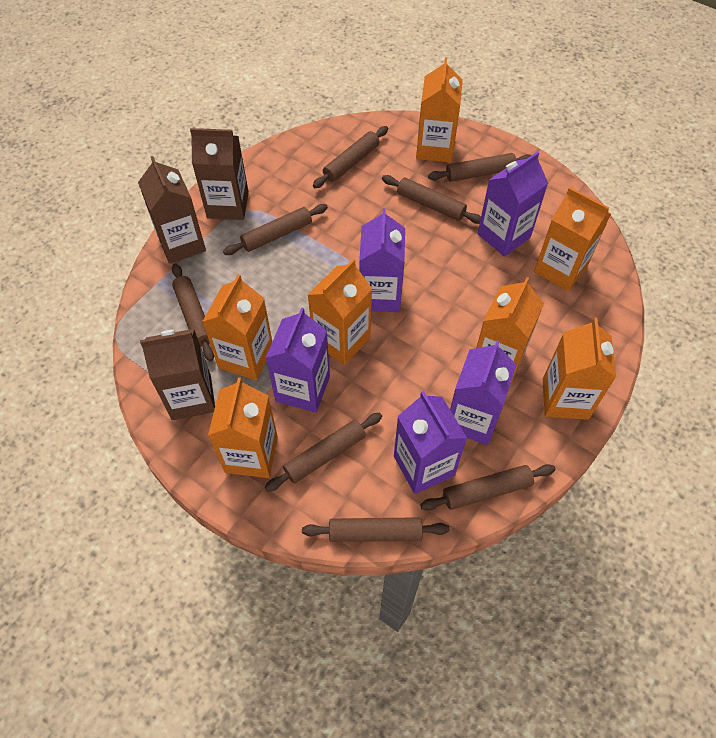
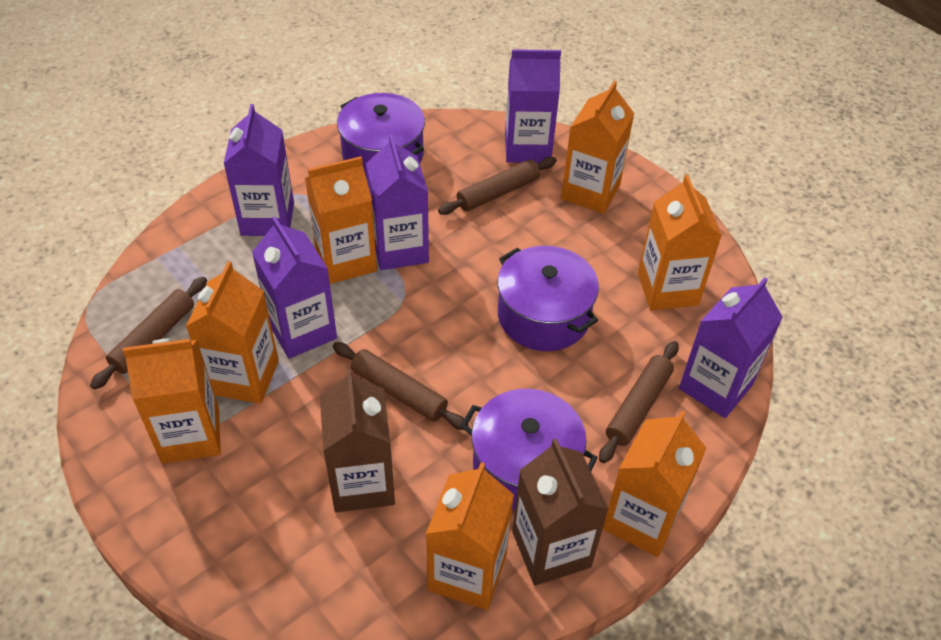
brown carton: 3 -> 2
brown rolling pin: 8 -> 4
purple pot: 0 -> 3

